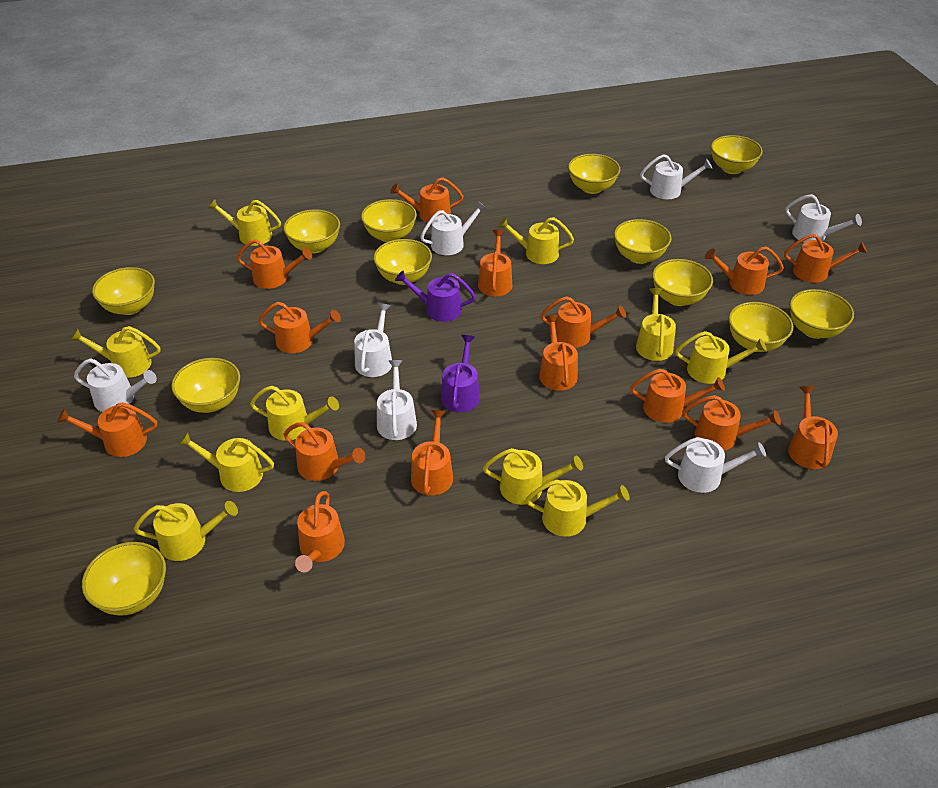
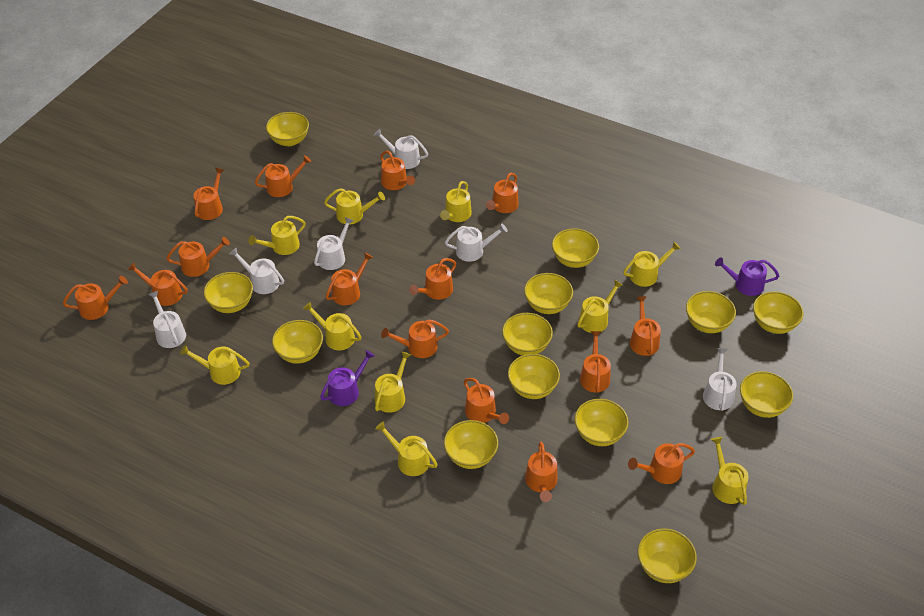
white watering can: 7 -> 6
yellow bowl: 12 -> 13

